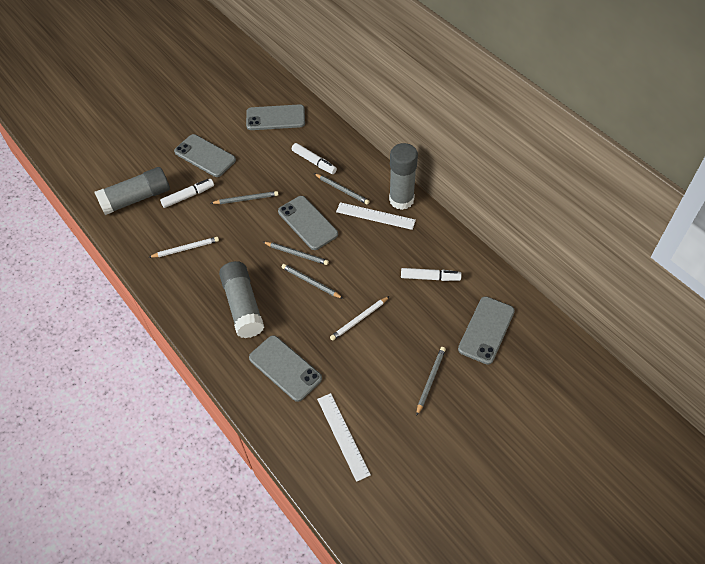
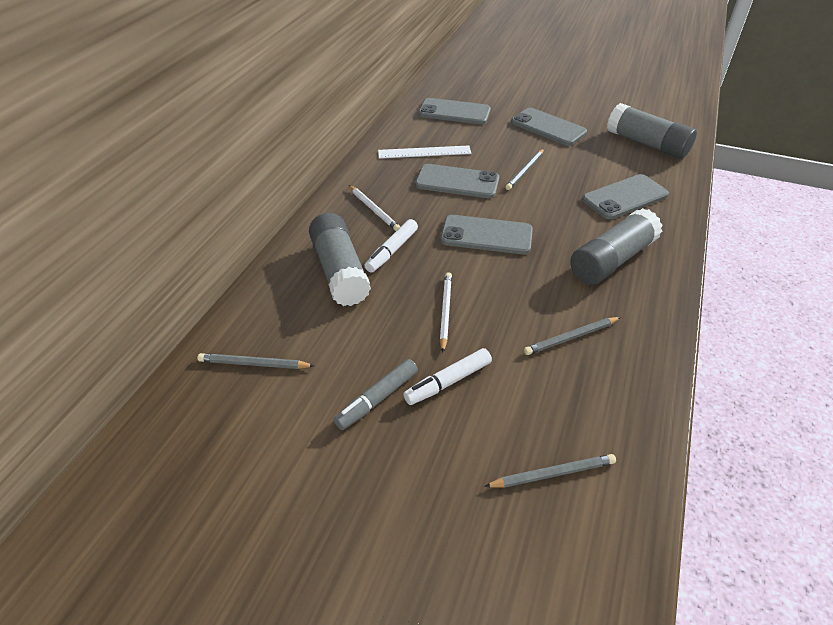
grey marker: 0 -> 1
grey pencil: 5 -> 4
white marker: 3 -> 2
white ruler: 2 -> 1

